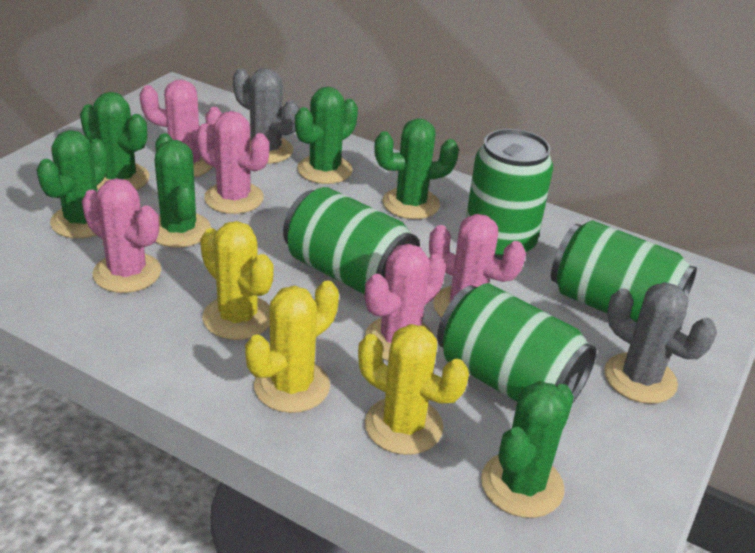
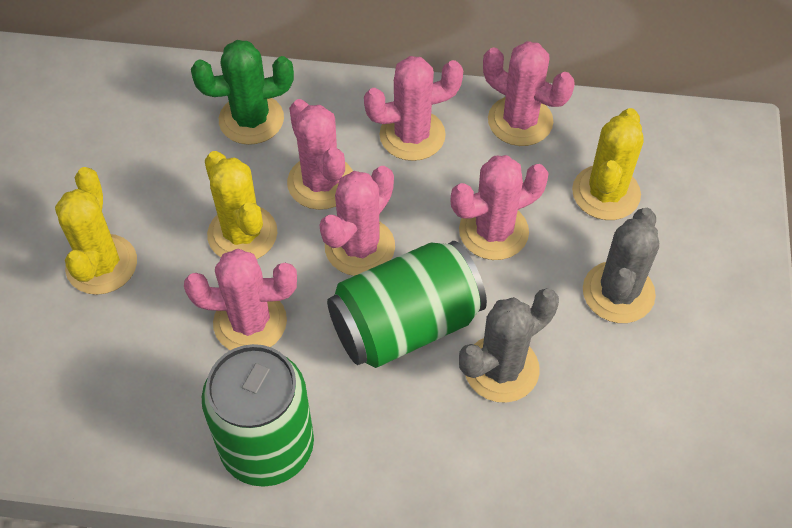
green cactus: 6 -> 1
green can: 4 -> 2
pink cactus: 5 -> 6

